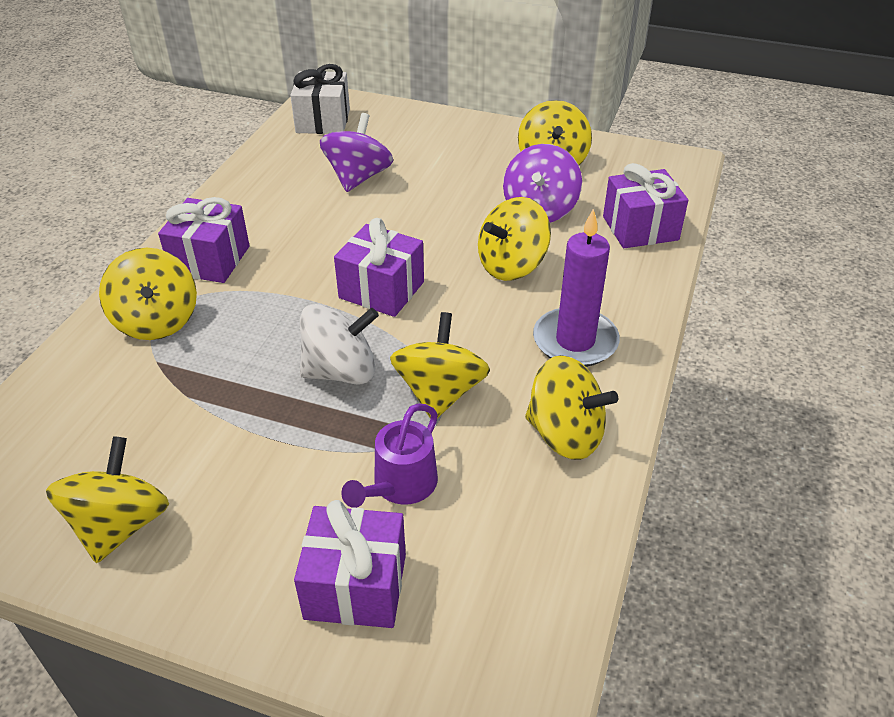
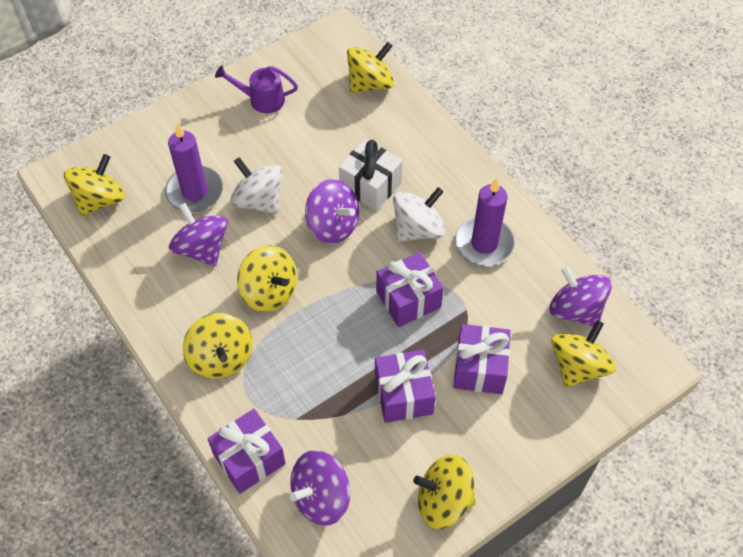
purple candle: 1 -> 2
purple spinning top: 2 -> 4
white spinning top: 1 -> 2

